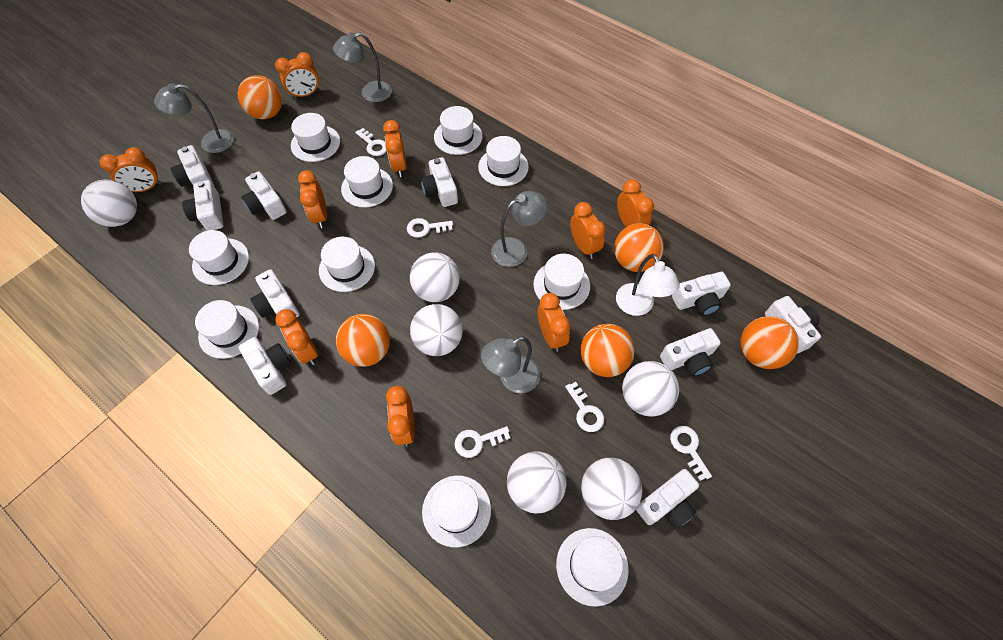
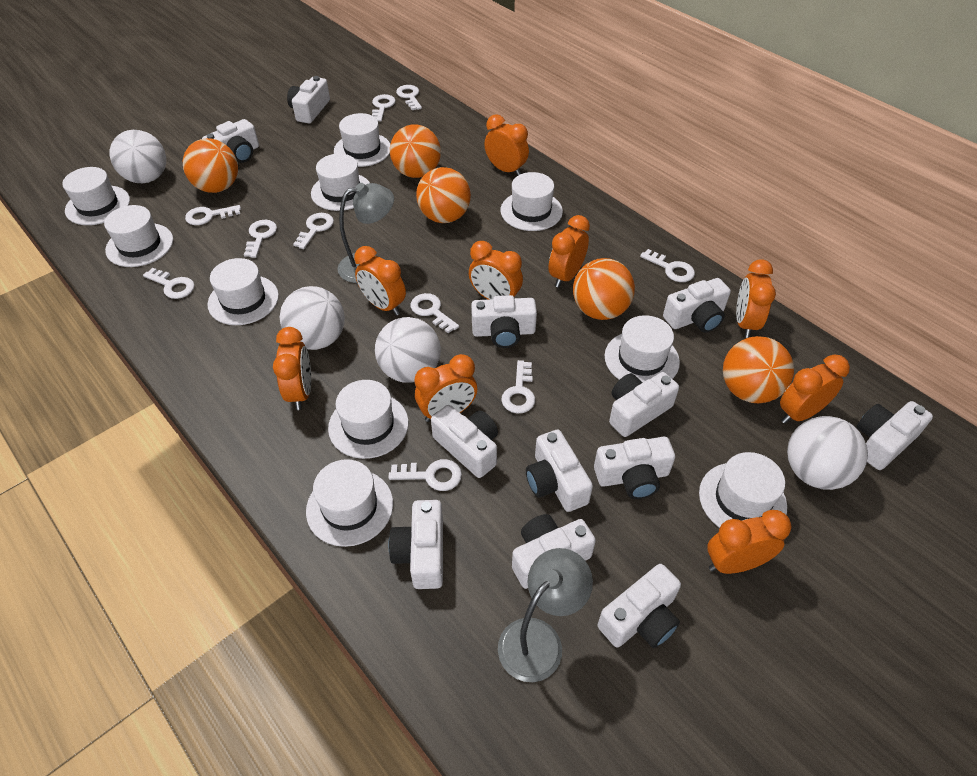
grey lamp: 4 -> 2
white ball: 6 -> 4
white camera: 10 -> 12
white key: 5 -> 10
white lamp: 1 -> 0

